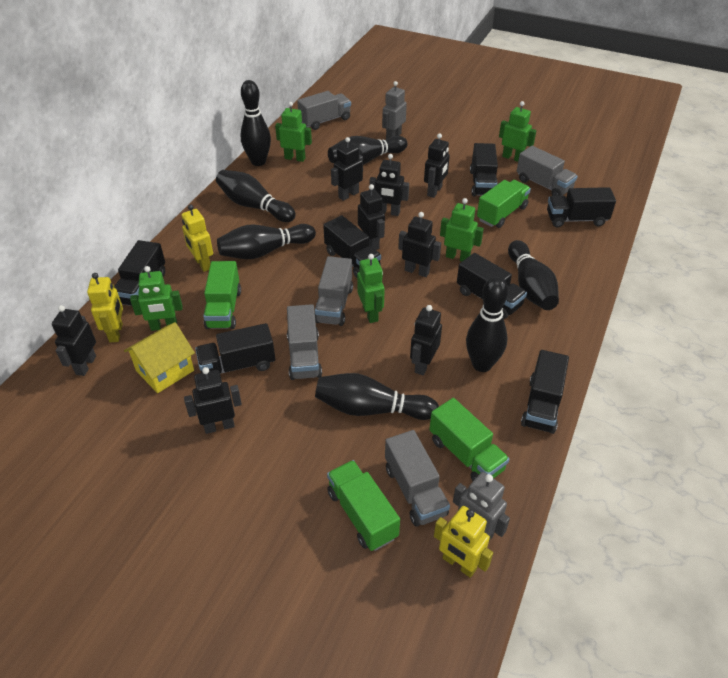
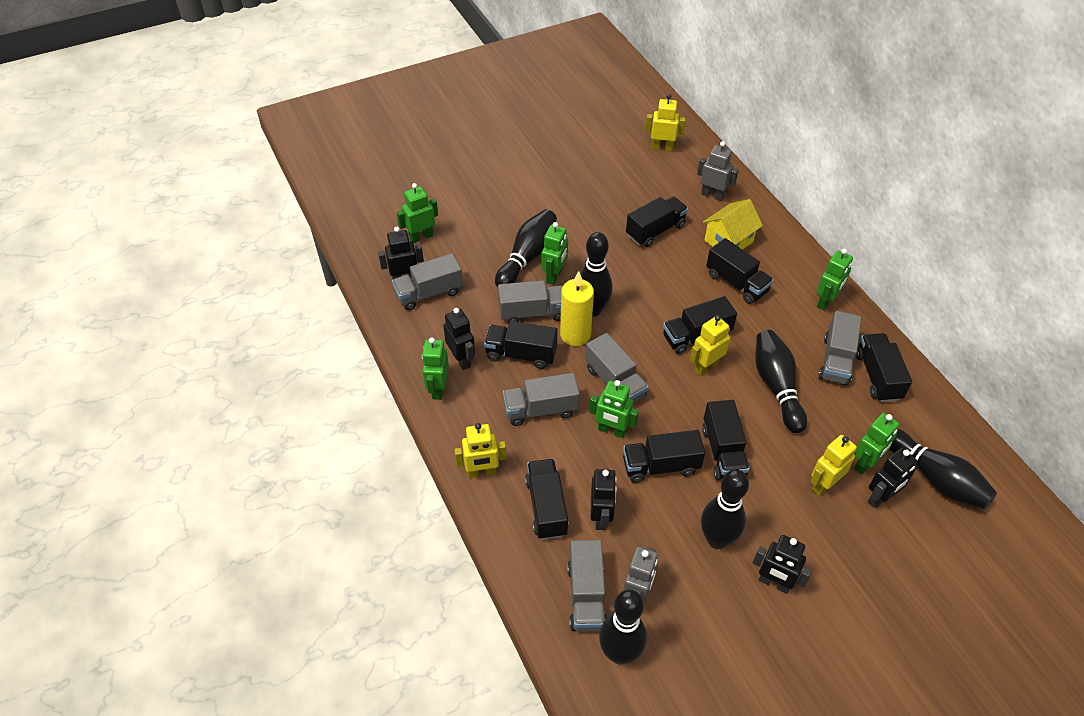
black bowling pin: 7 -> 6
black robot: 8 -> 5
black truck: 7 -> 8
green robot: 5 -> 6
green truck: 4 -> 0
grey truck: 5 -> 6
yellow candle: 0 -> 1
yellow robot: 3 -> 4

